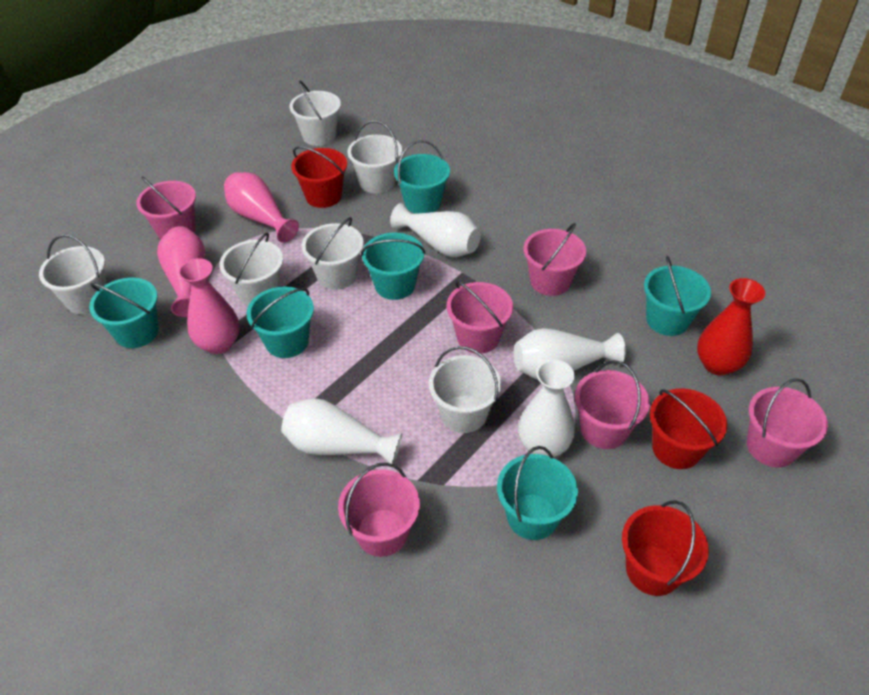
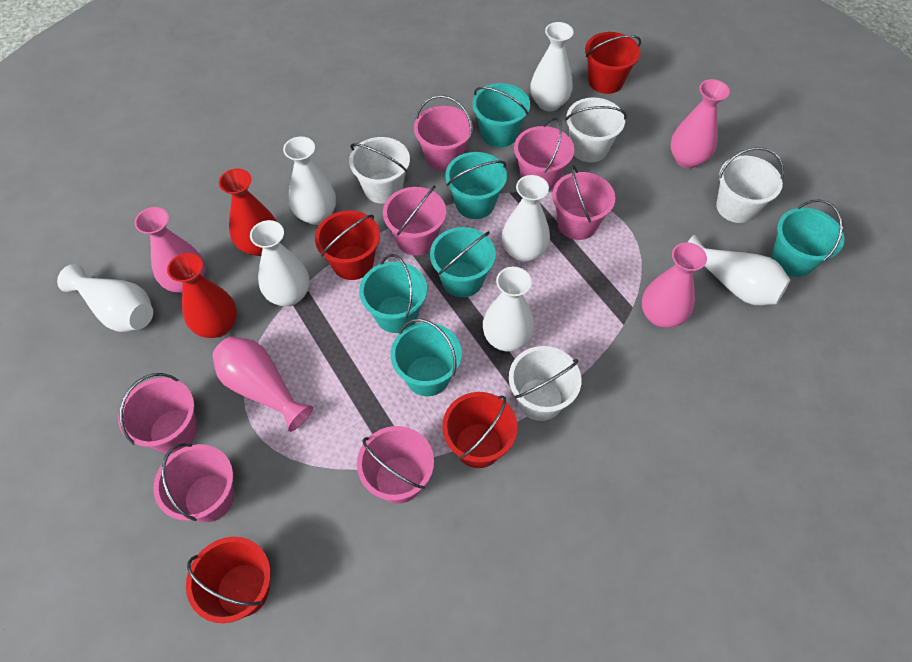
pink bucket: 6 -> 7
pink vase: 3 -> 4
red bucket: 3 -> 4
red vase: 1 -> 2
white bucket: 6 -> 4
white vase: 4 -> 7

